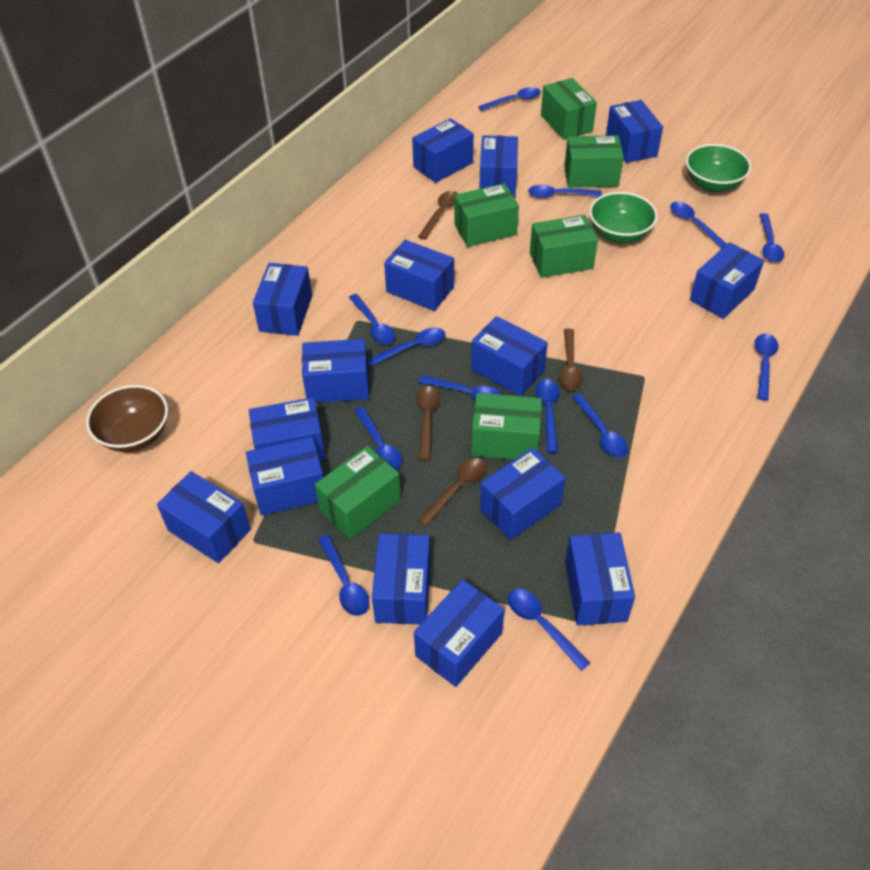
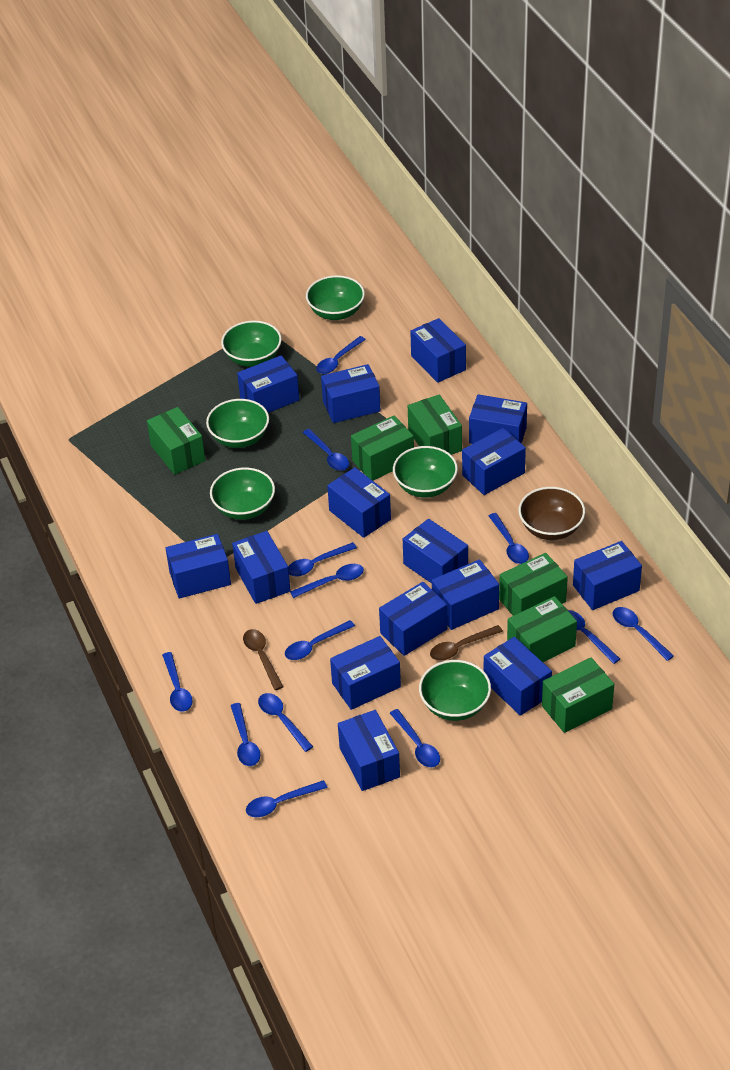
brown spoon: 4 -> 2
green bowl: 2 -> 6

